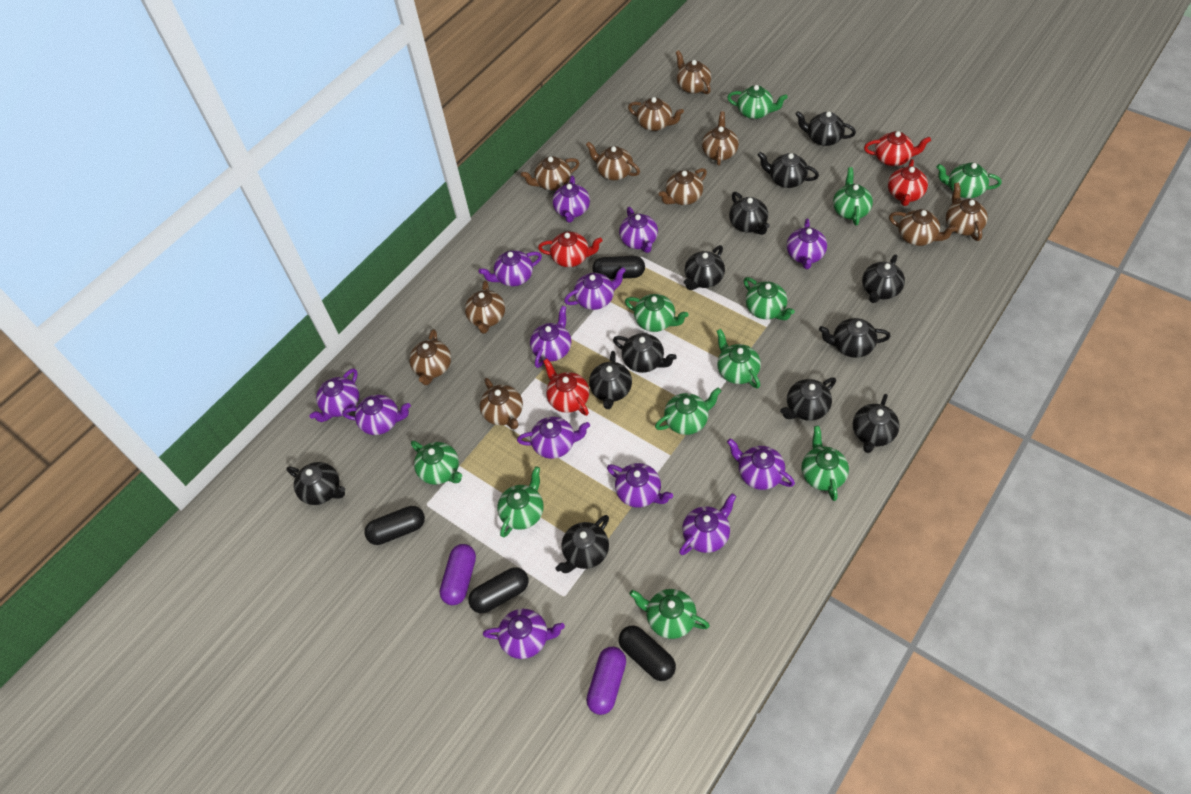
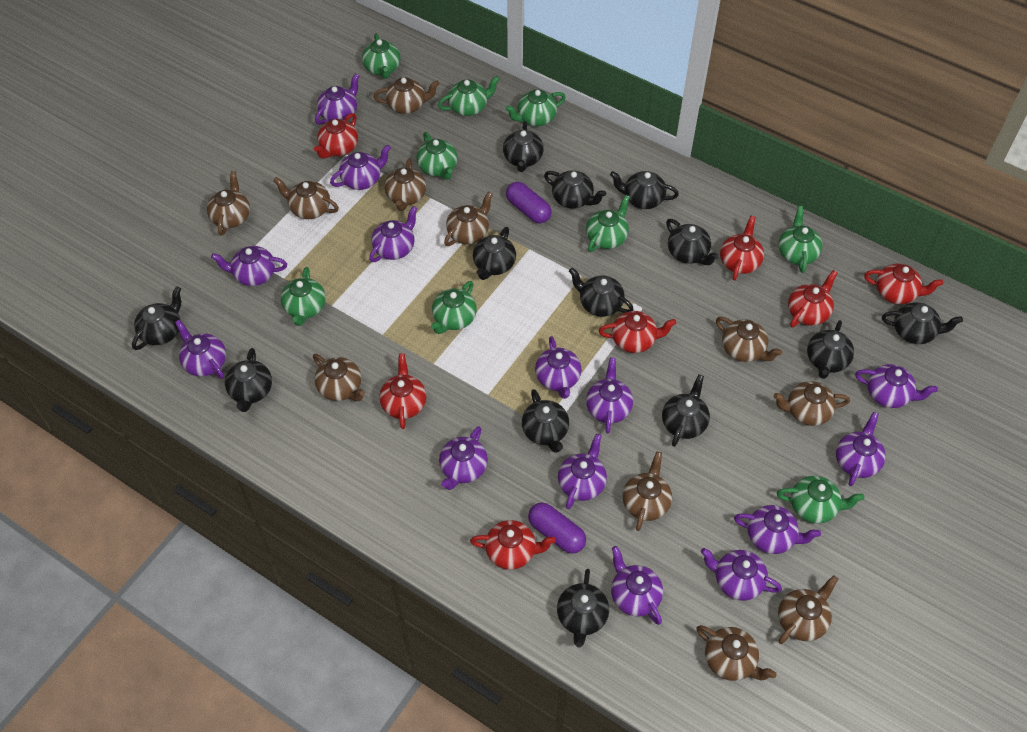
black capsule: 4 -> 0
black teapot: 12 -> 13
green teapot: 11 -> 9
purple teapot: 13 -> 14
red teapot: 4 -> 7

